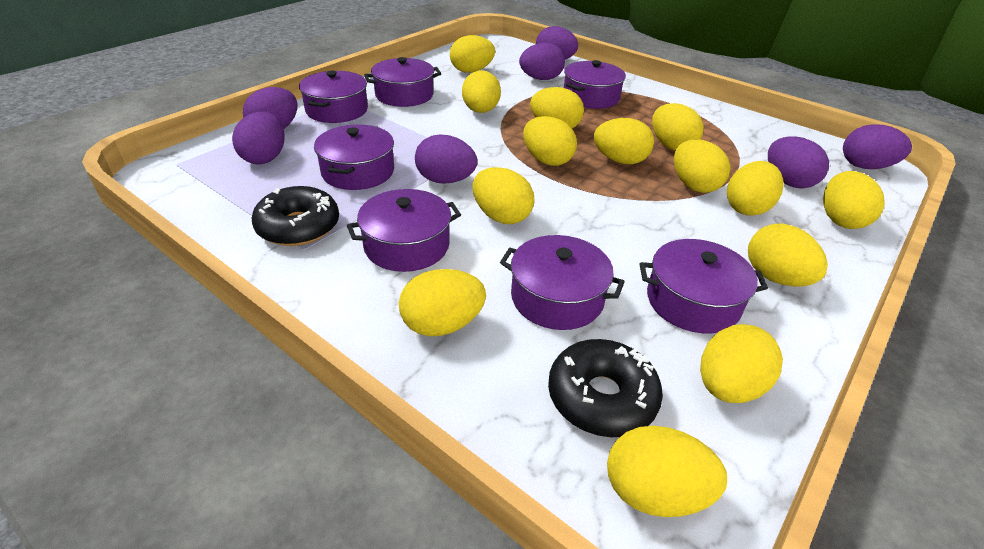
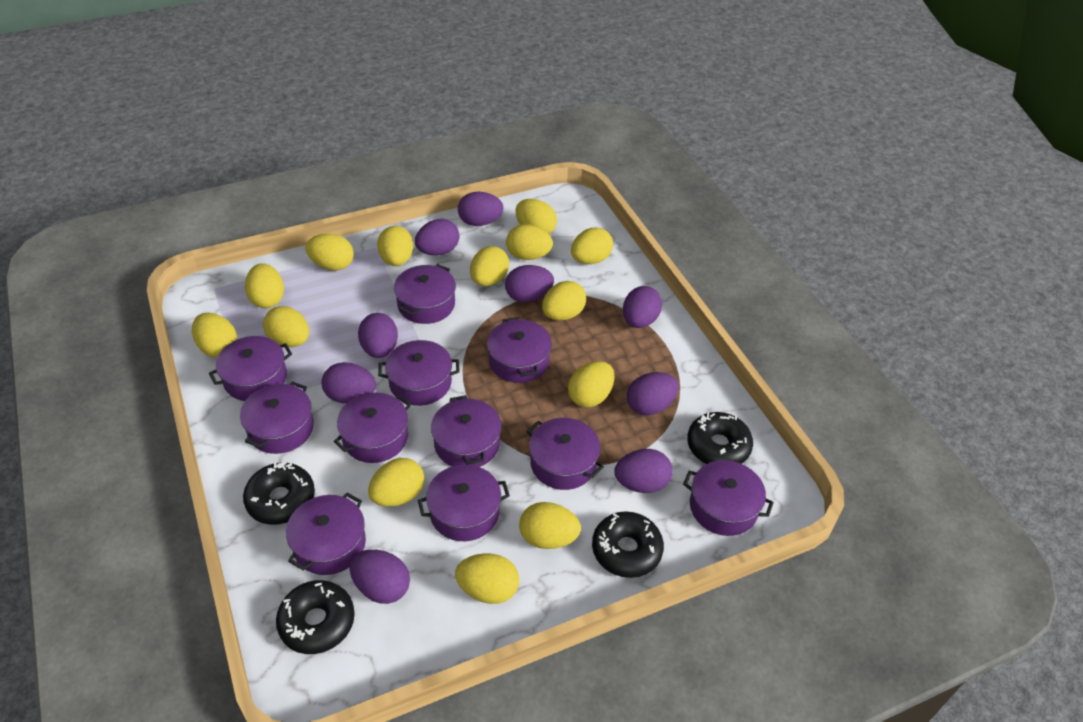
black donut: 2 -> 4
purple egg: 7 -> 9
purple pot: 7 -> 11

